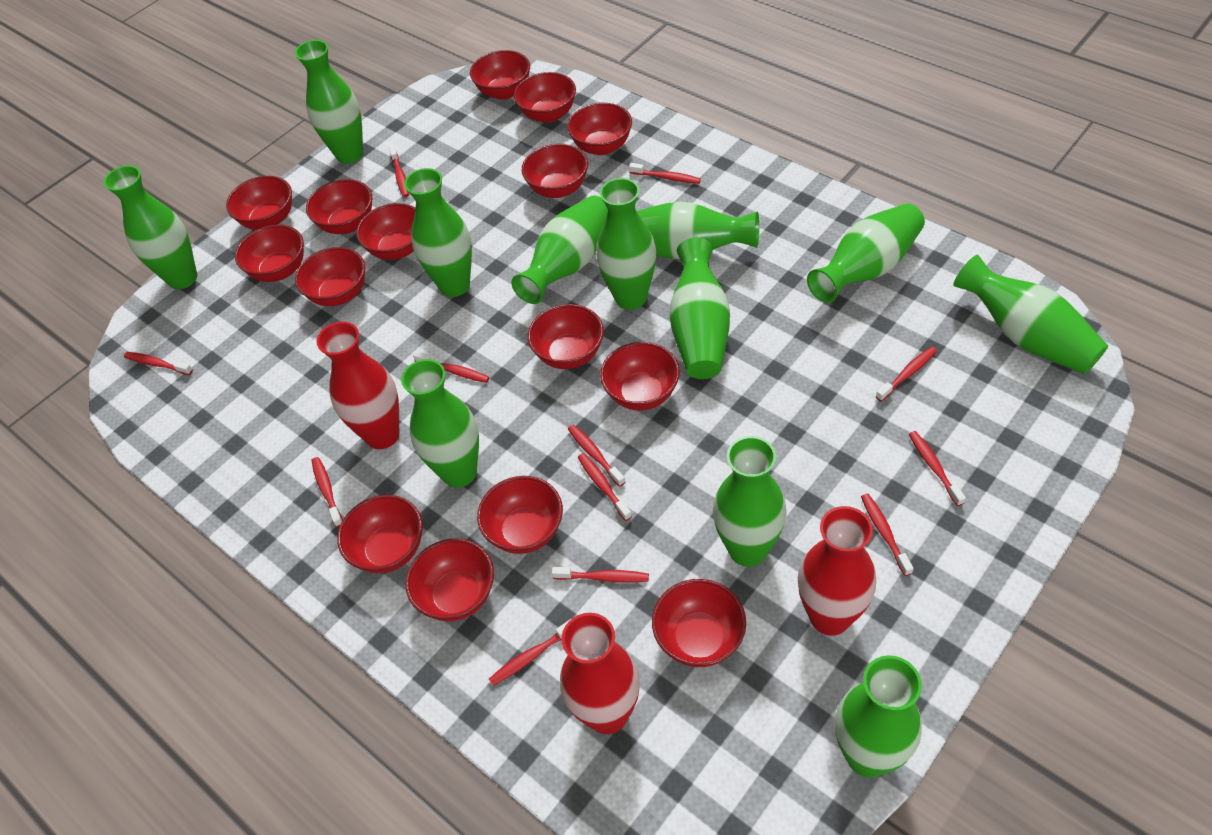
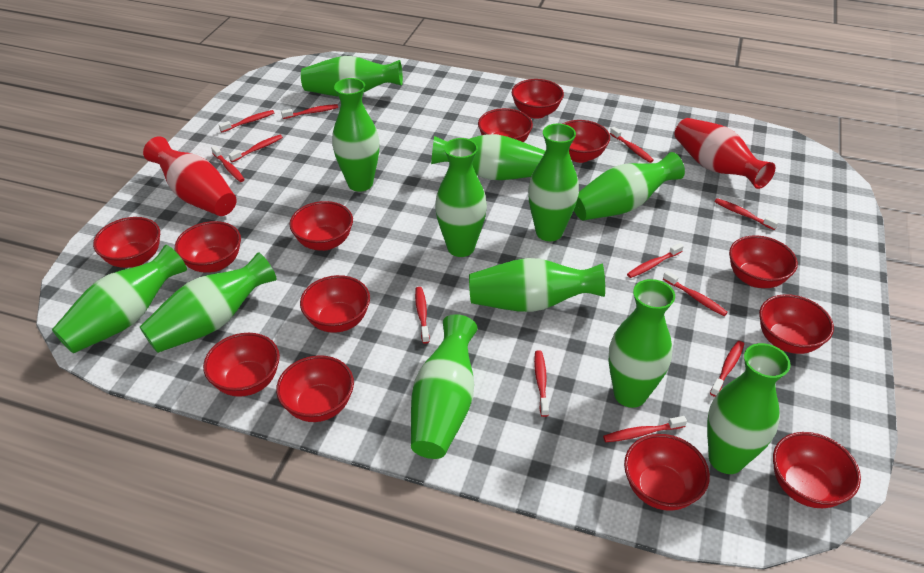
red bowl: 15 -> 13
red vase: 3 -> 2

